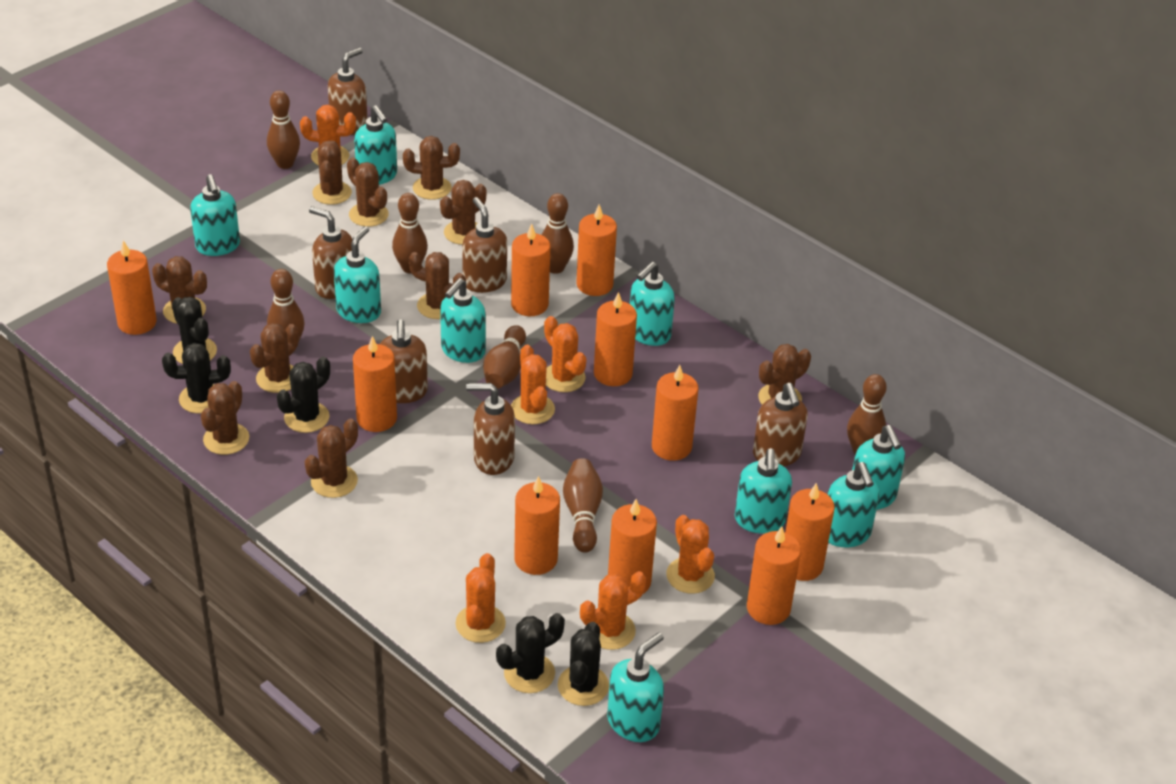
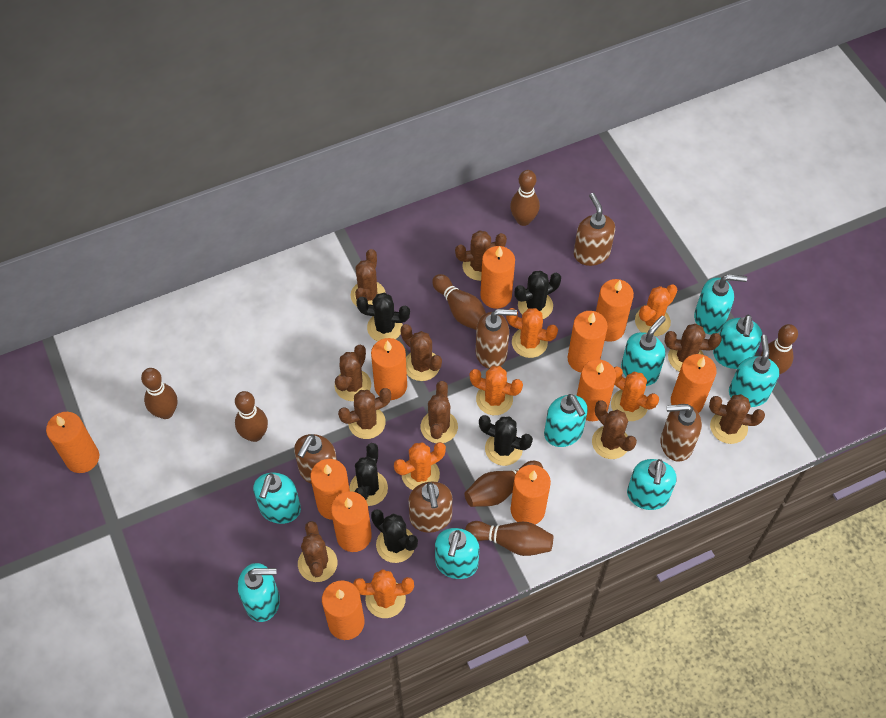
brown soap dispenser: 6 -> 5
orange candle: 10 -> 11

